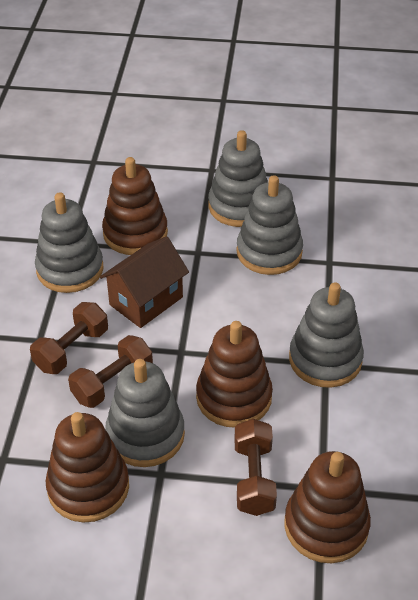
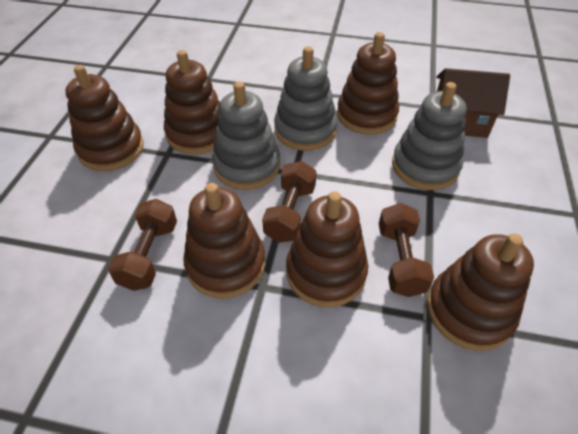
brown stacking toy: 4 -> 6
grey stacking toy: 5 -> 3

